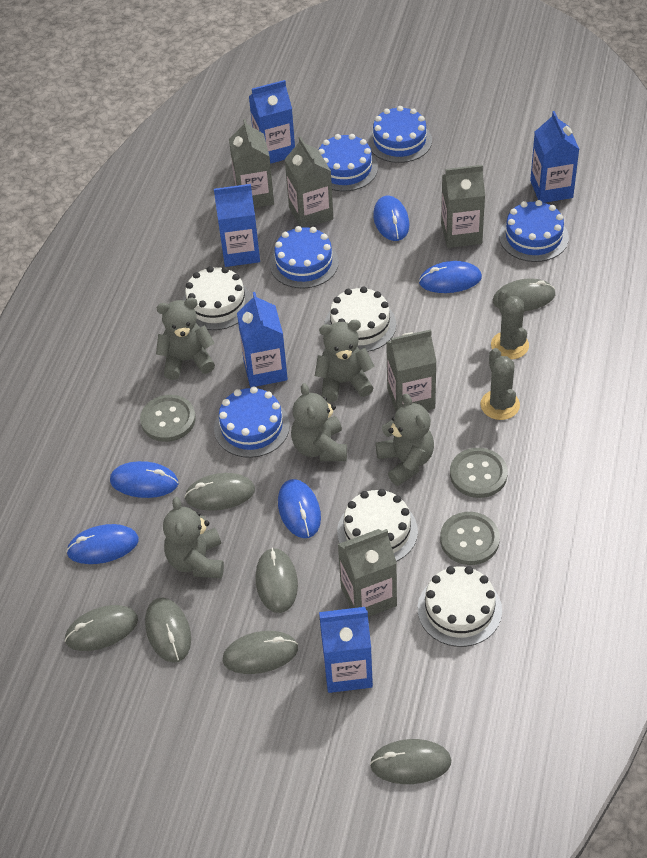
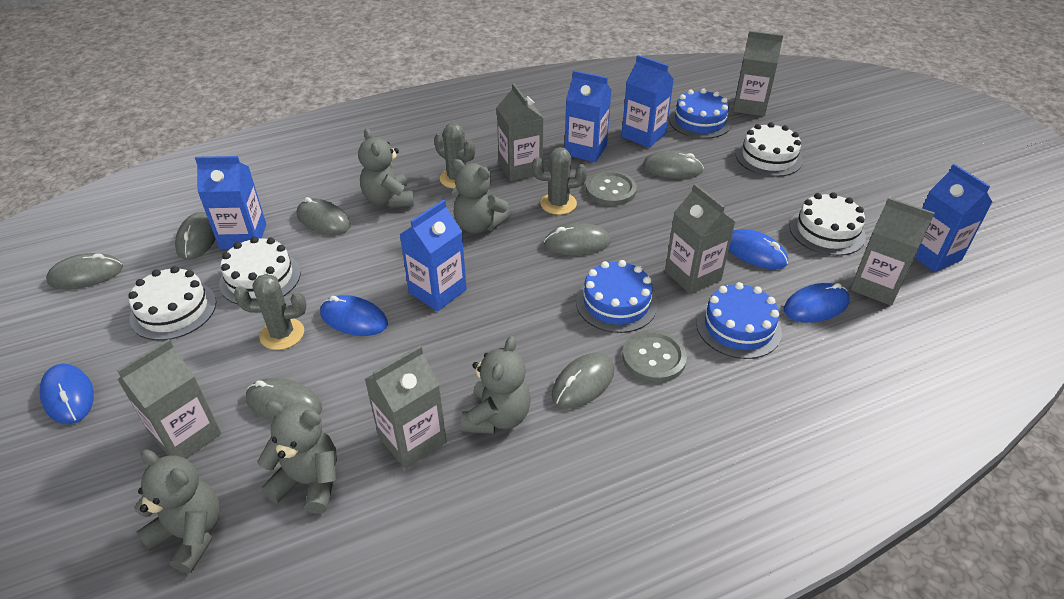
blue cake: 5 -> 3
blue mouse: 5 -> 4
grey button: 3 -> 2
grey cactus: 2 -> 3
grey carton: 5 -> 6

